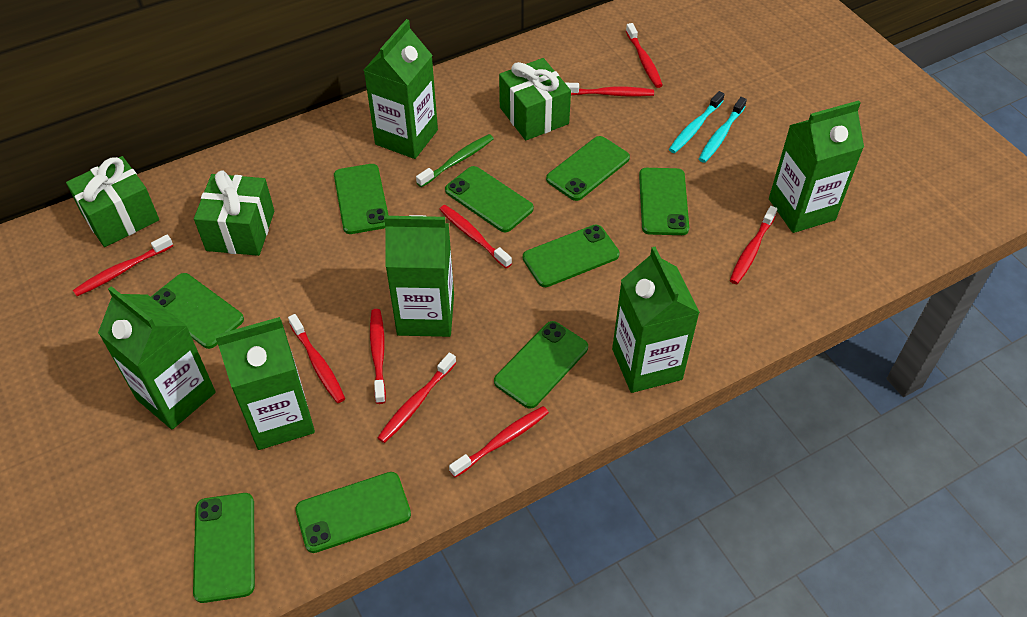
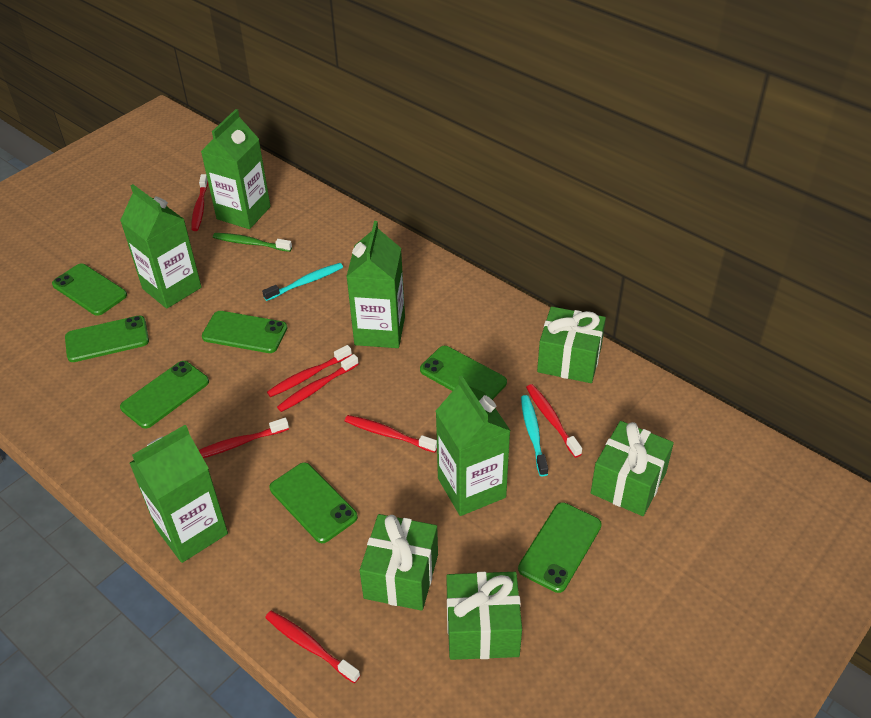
green carton: 6 -> 5
green gift: 3 -> 4
green phone: 9 -> 7
red toothbrush: 9 -> 7

